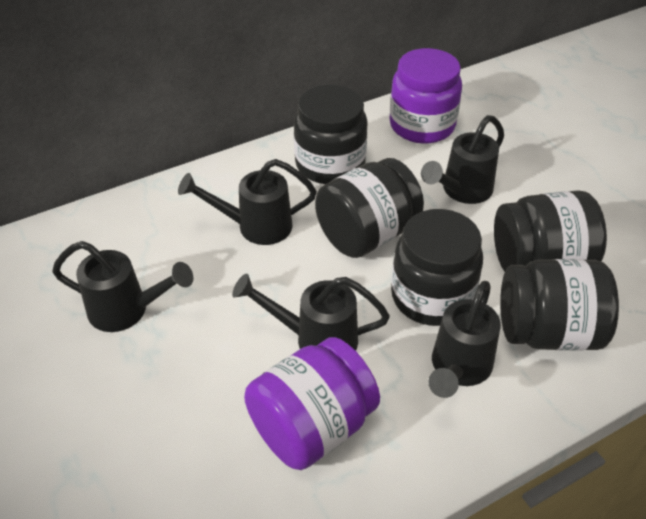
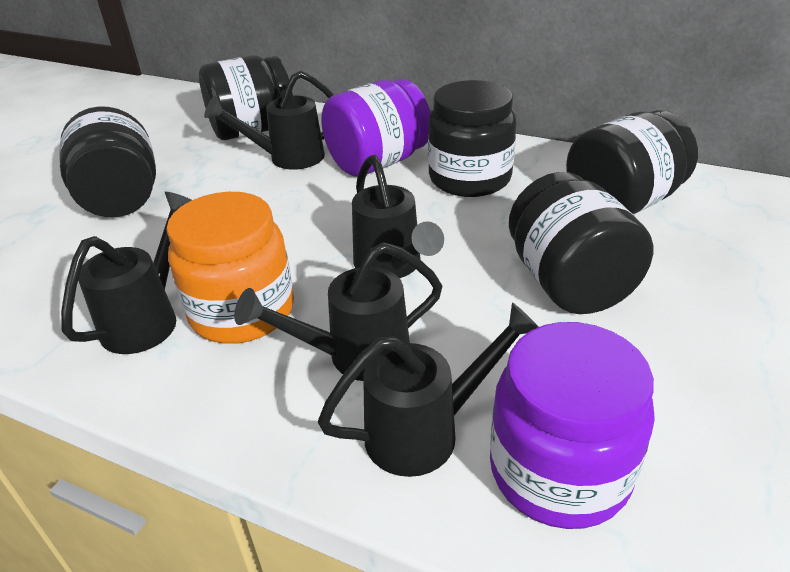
orange jar: 0 -> 1

